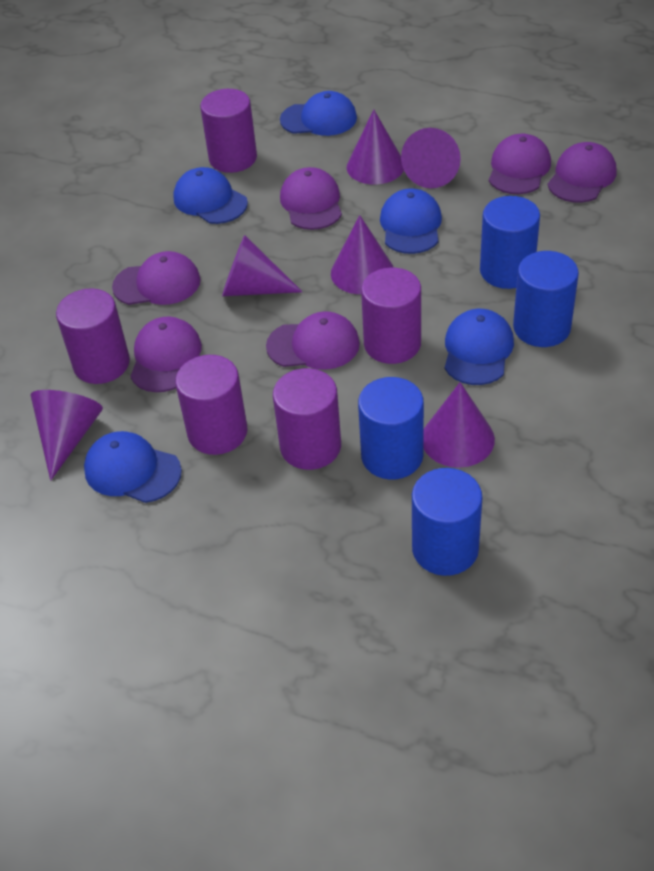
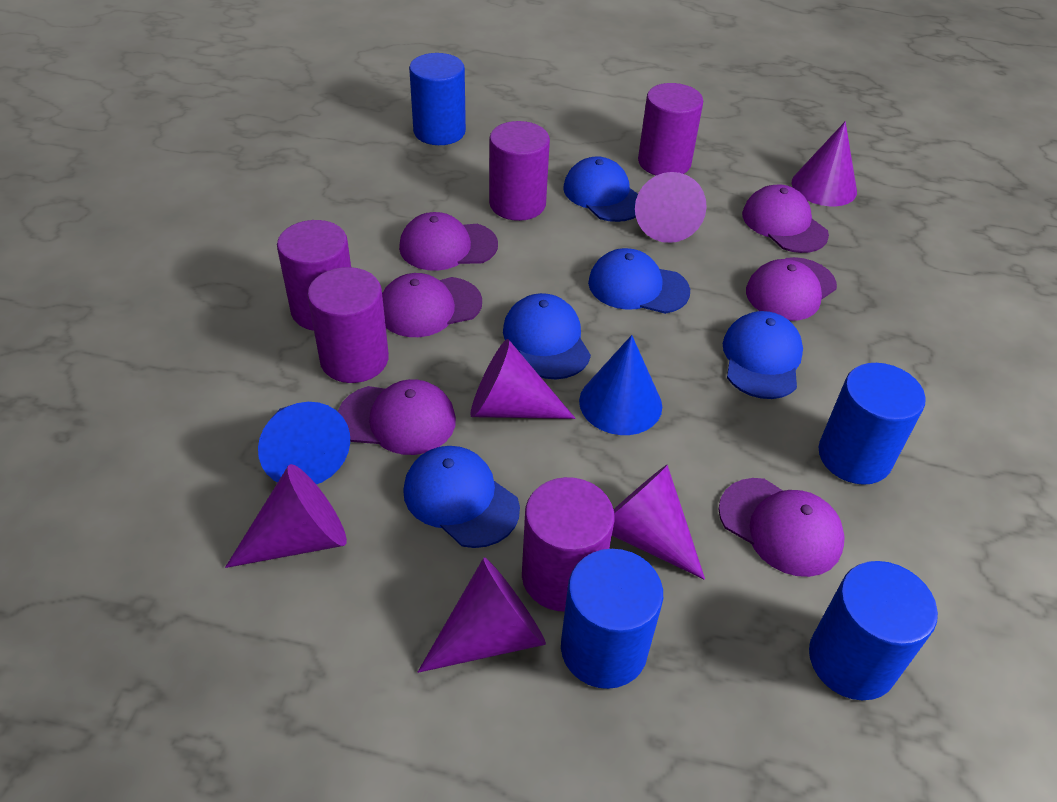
blue cone: 0 -> 2

